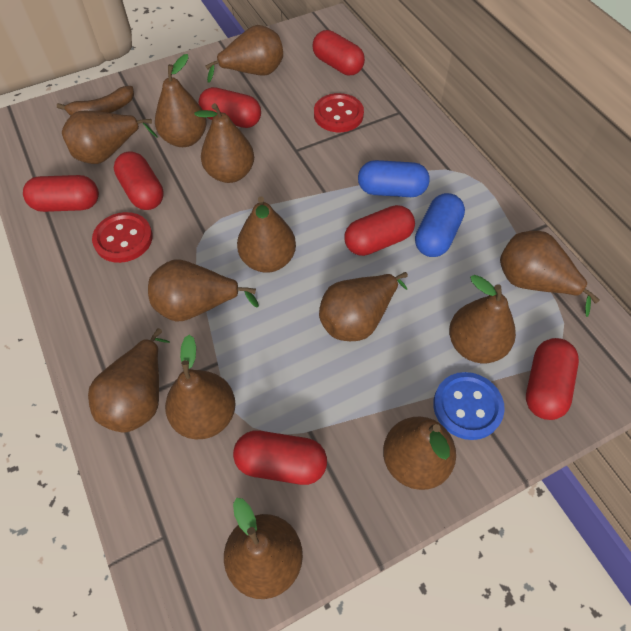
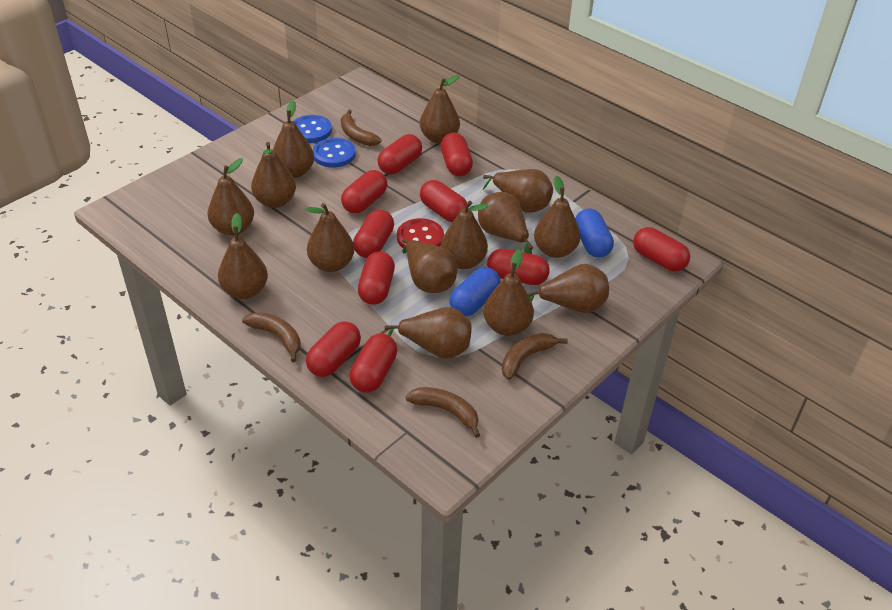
blue button: 1 -> 2
brown banana: 1 -> 4
brown pear: 13 -> 14
red button: 2 -> 1
red capsule: 7 -> 10

